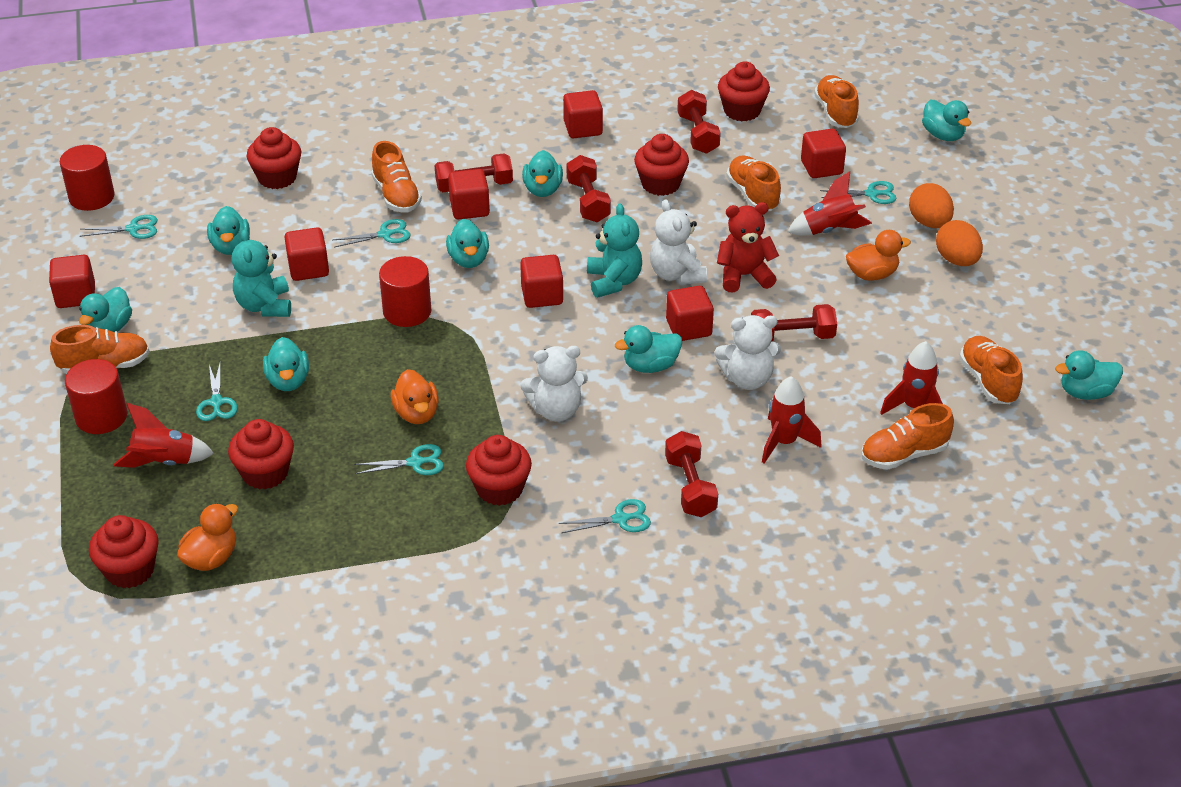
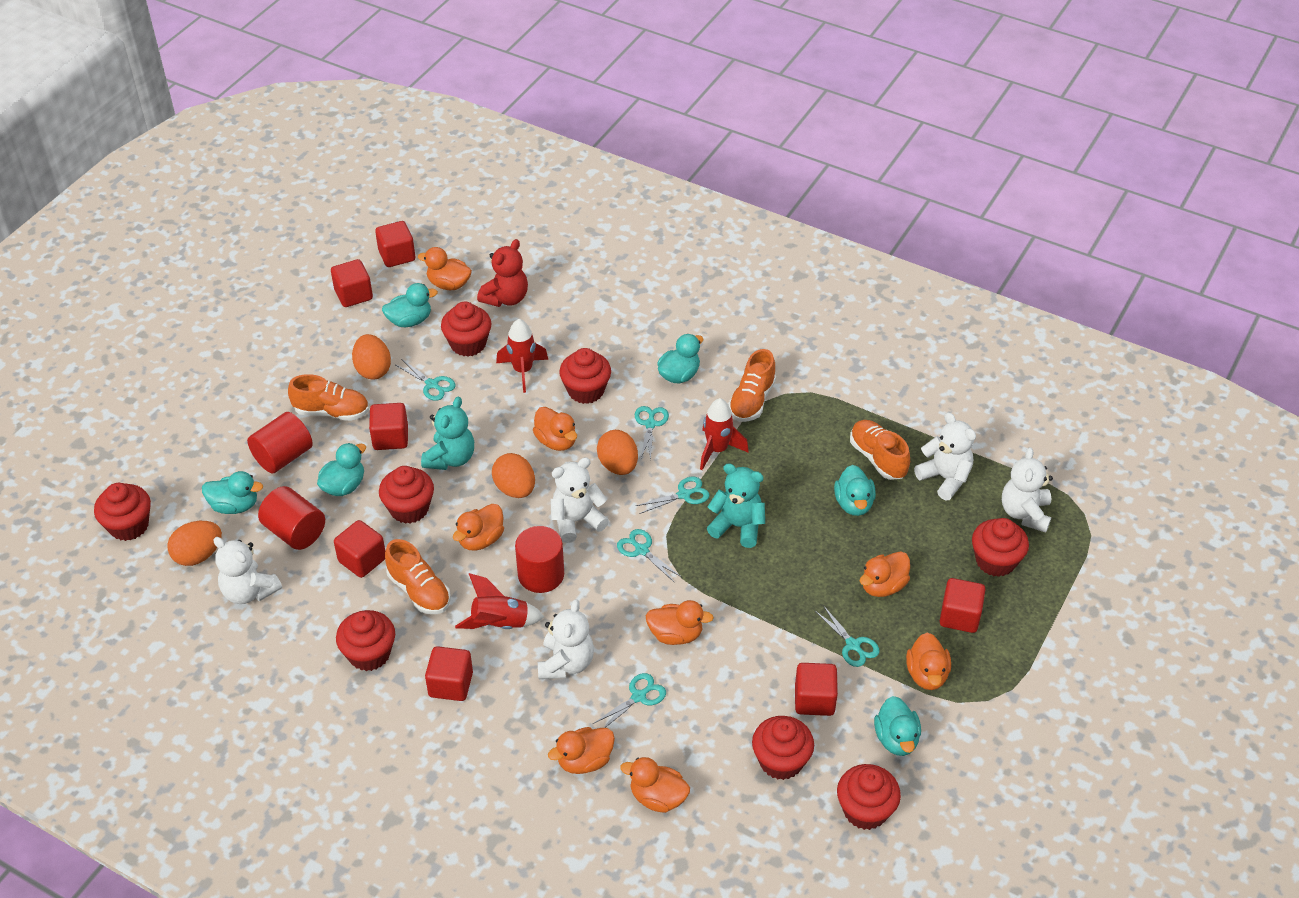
orange duck: 3 -> 8
orange egg: 2 -> 4
orange shoe: 6 -> 4
red cupcake: 6 -> 8
red dumbbell: 5 -> 0
red rocket: 4 -> 3
turquoise duck: 8 -> 6
white teddy bear: 3 -> 5

